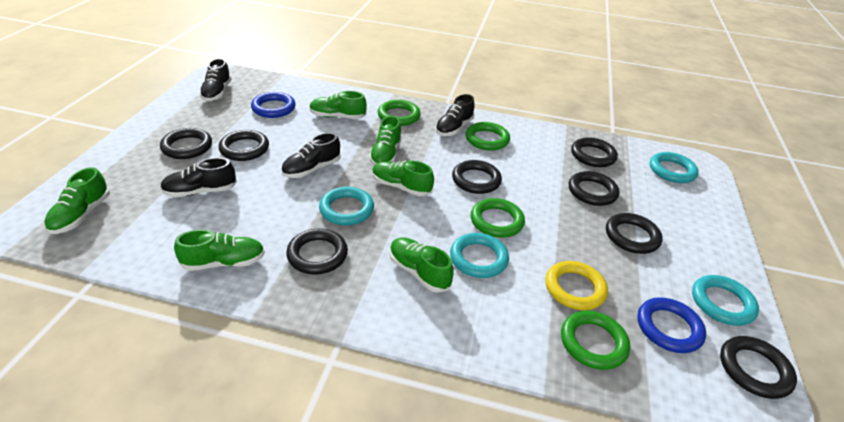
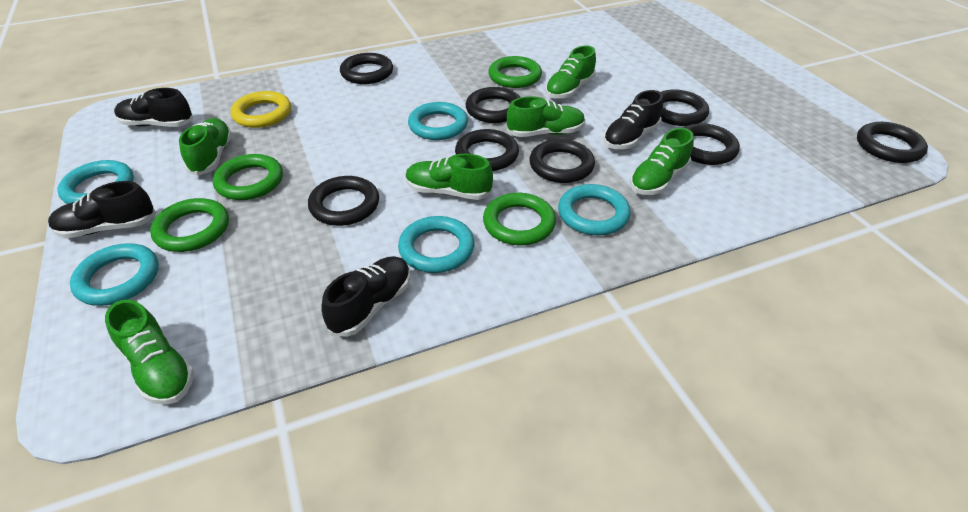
blue ring: 2 -> 0
turquoise ring: 4 -> 5

